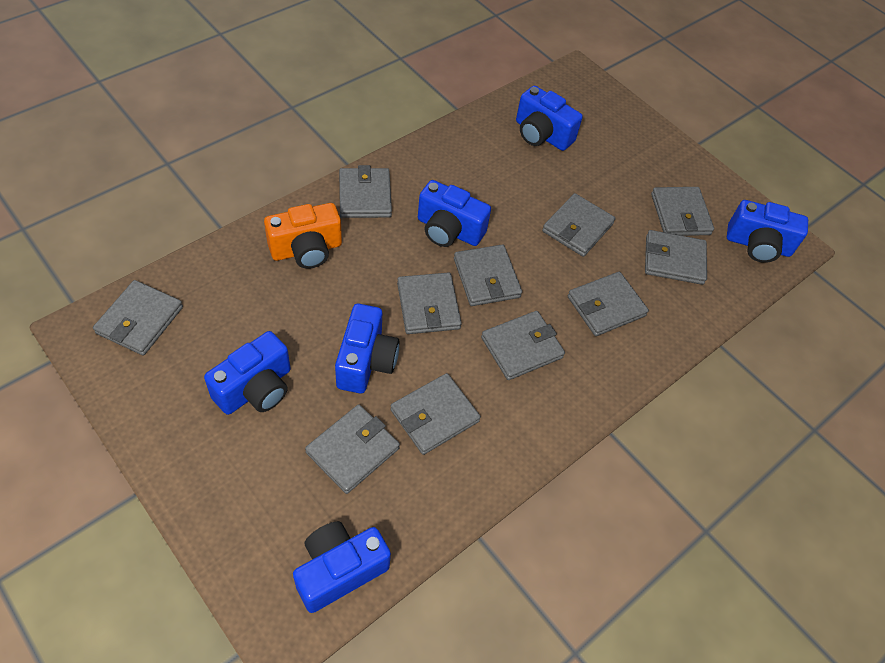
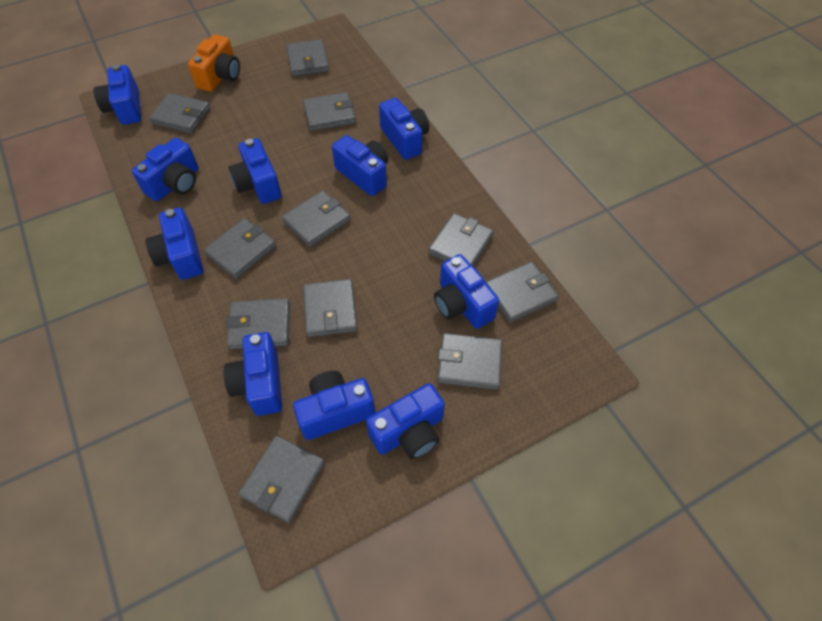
blue camera: 6 -> 10

